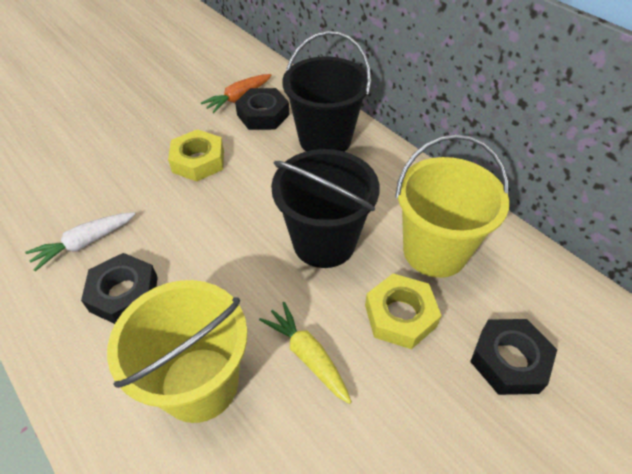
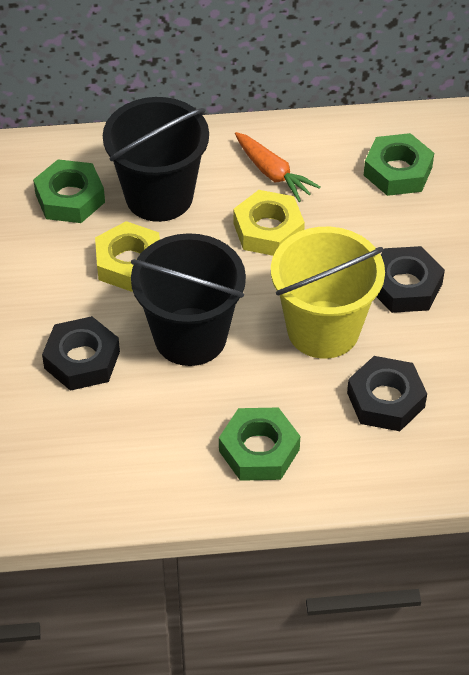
green nut: 0 -> 3
white carrot: 1 -> 0
yellow bucket: 2 -> 1
yellow carrot: 1 -> 0

